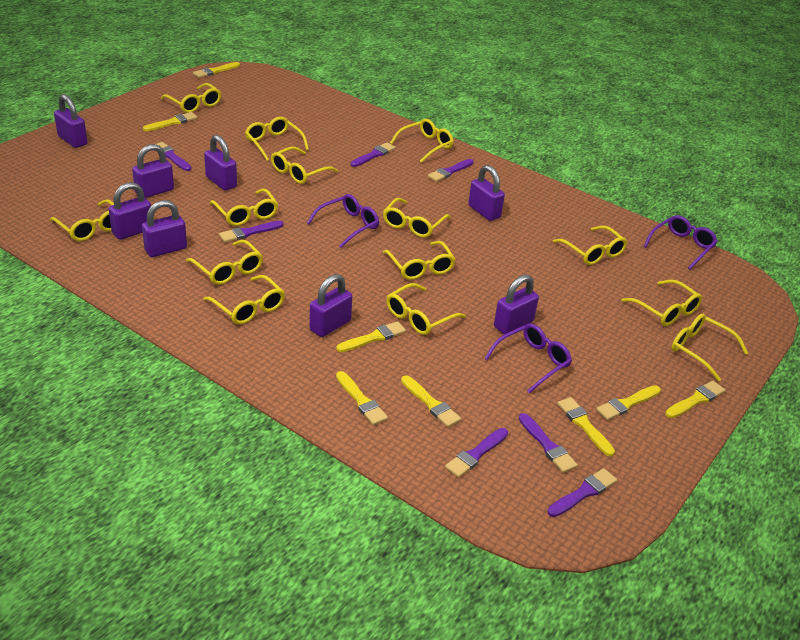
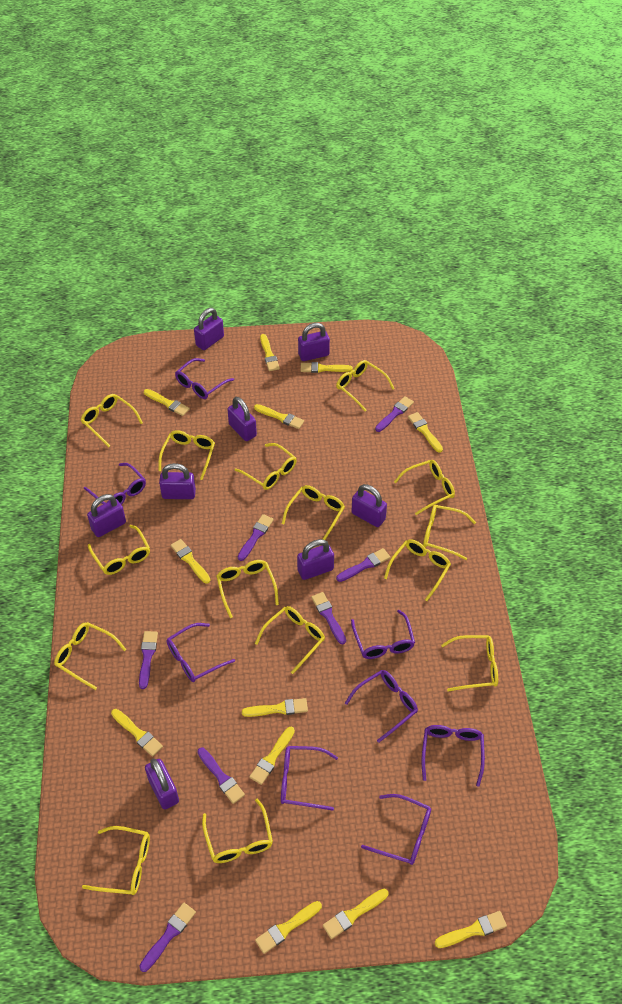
purple glasses: 3 -> 8
yellow brush: 8 -> 12
yellow glasses: 14 -> 15

